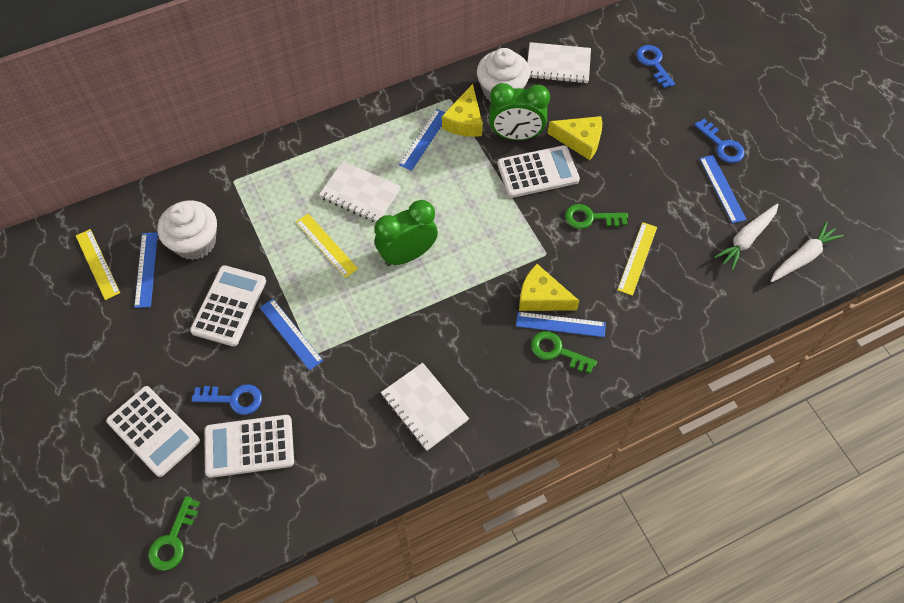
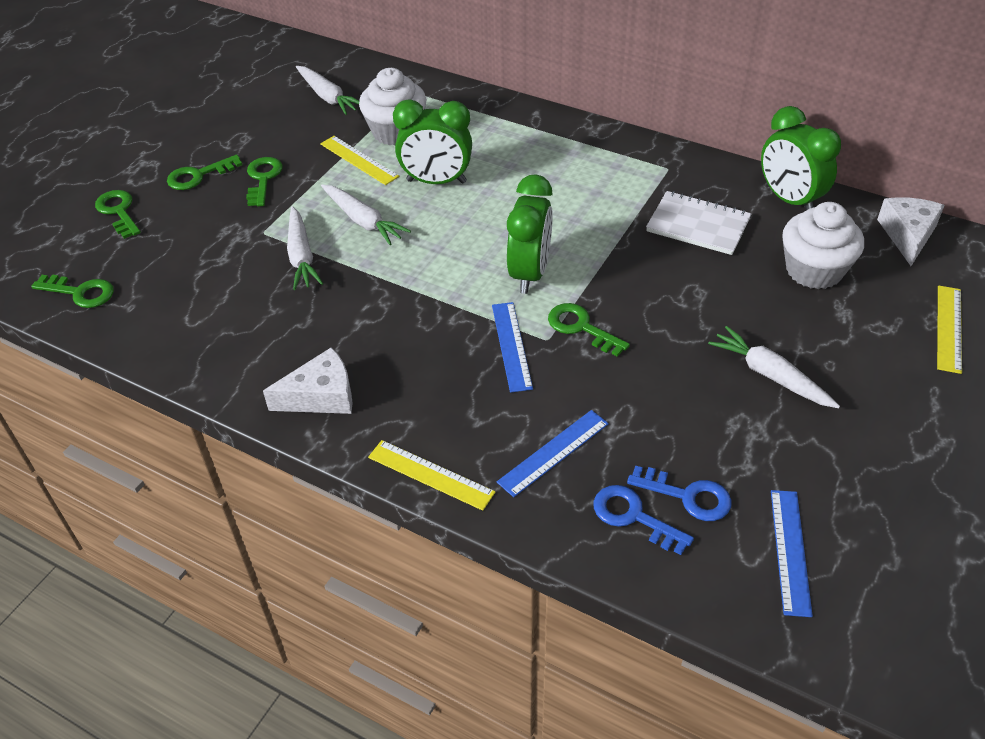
blue key: 3 -> 2
blue ruler: 5 -> 3
green clock: 2 -> 3
green key: 3 -> 5
white calculator: 4 -> 0
white carrot: 2 -> 4
white cheese: 0 -> 2
white notebook: 3 -> 1
yellow cheese: 3 -> 0

